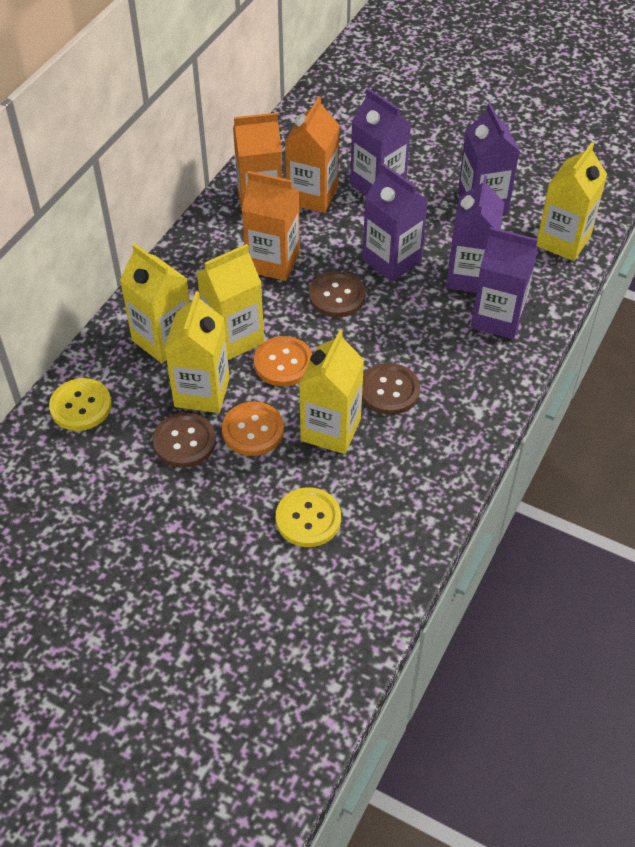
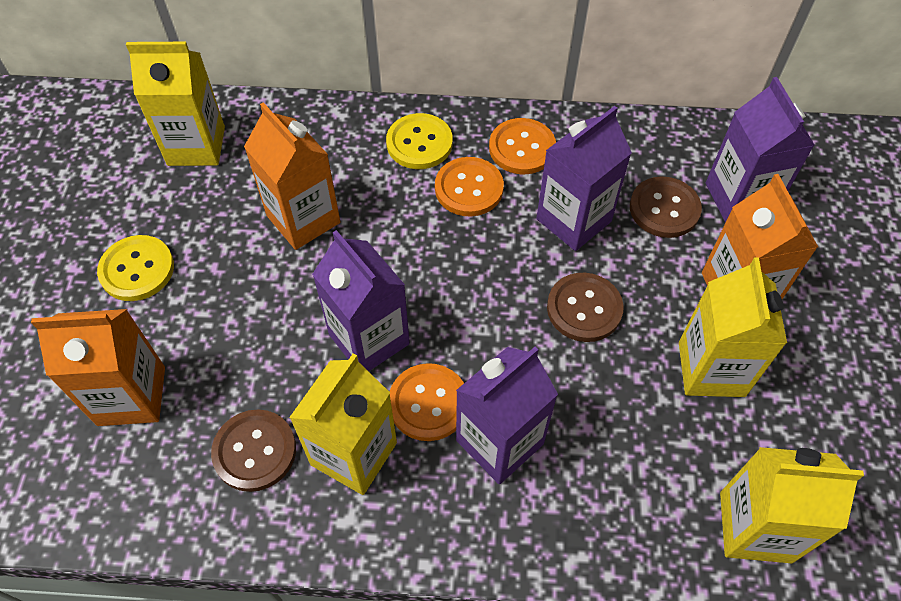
orange button: 2 -> 3
purple carton: 5 -> 4
yellow carton: 5 -> 4

